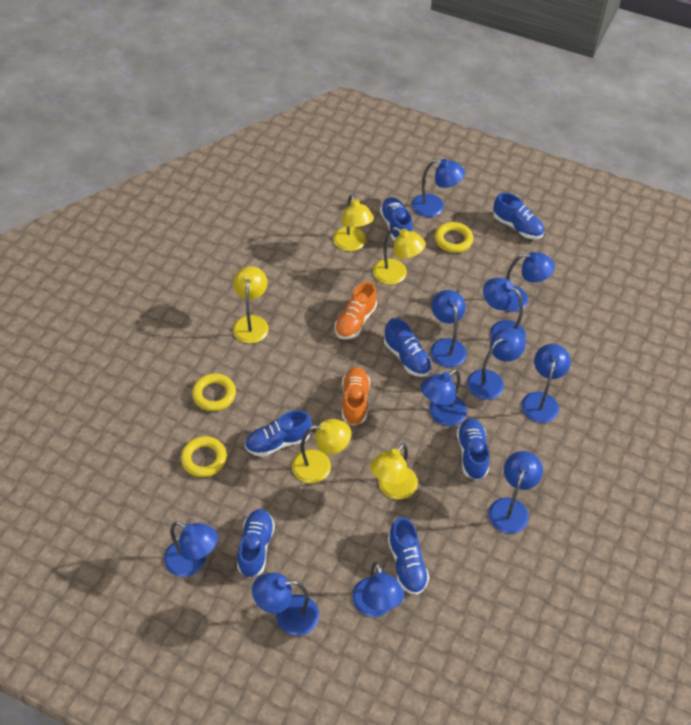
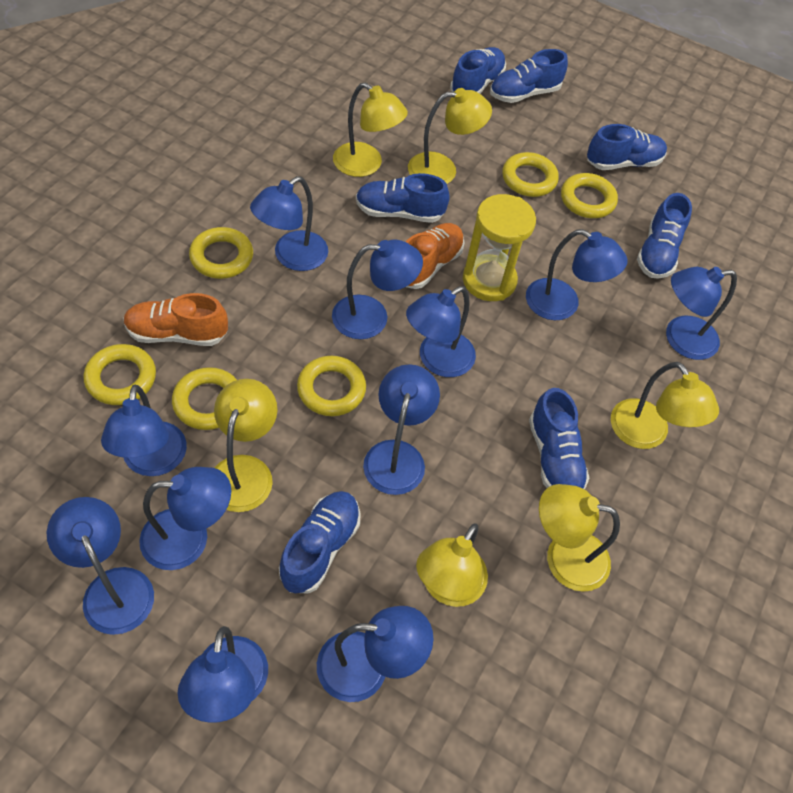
yellow hourglass: 0 -> 1
yellow lamp: 5 -> 6
yellow ring: 3 -> 6

